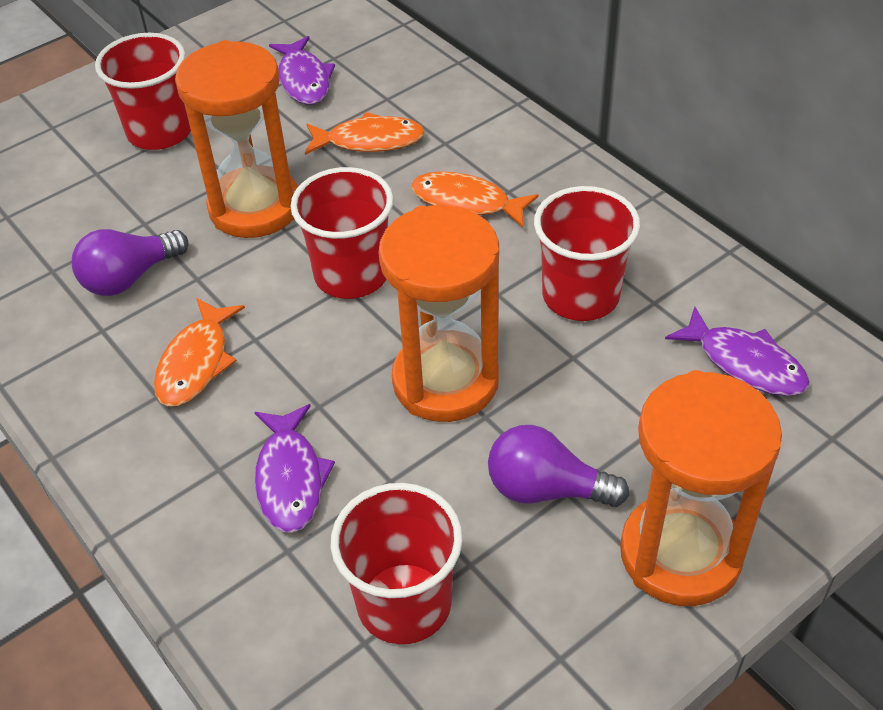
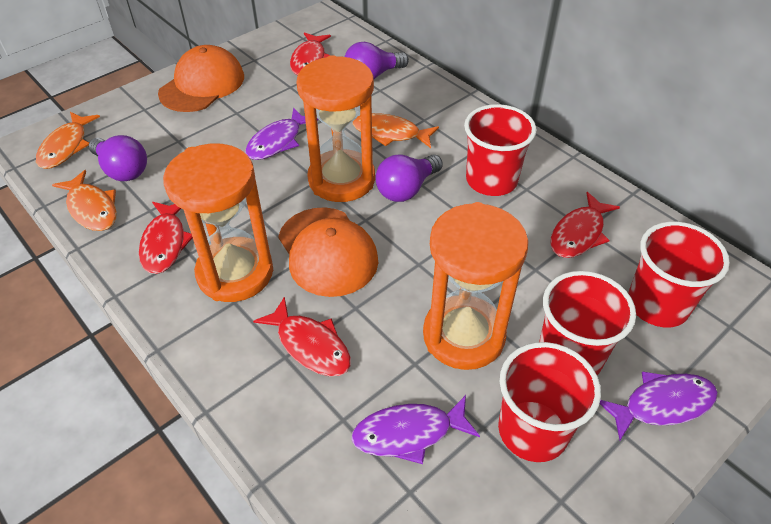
orange cap: 0 -> 2
purple light bulb: 2 -> 3
red fish: 0 -> 4

